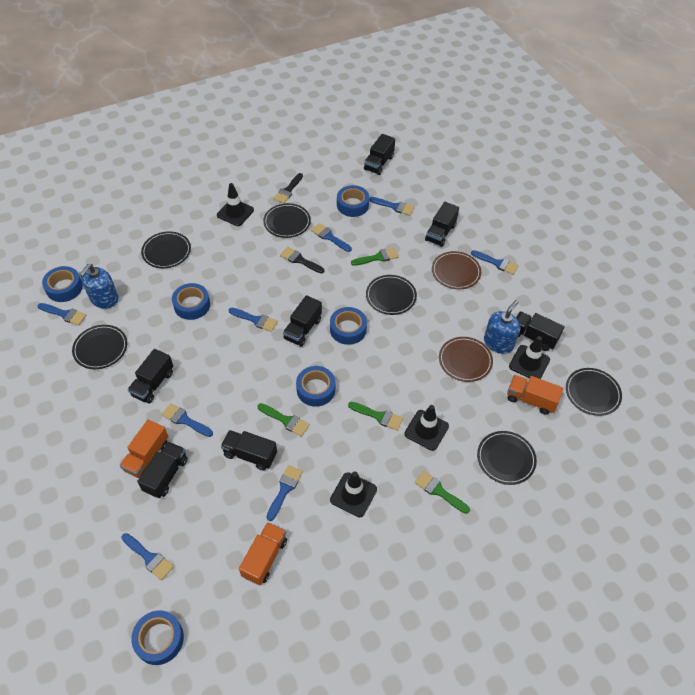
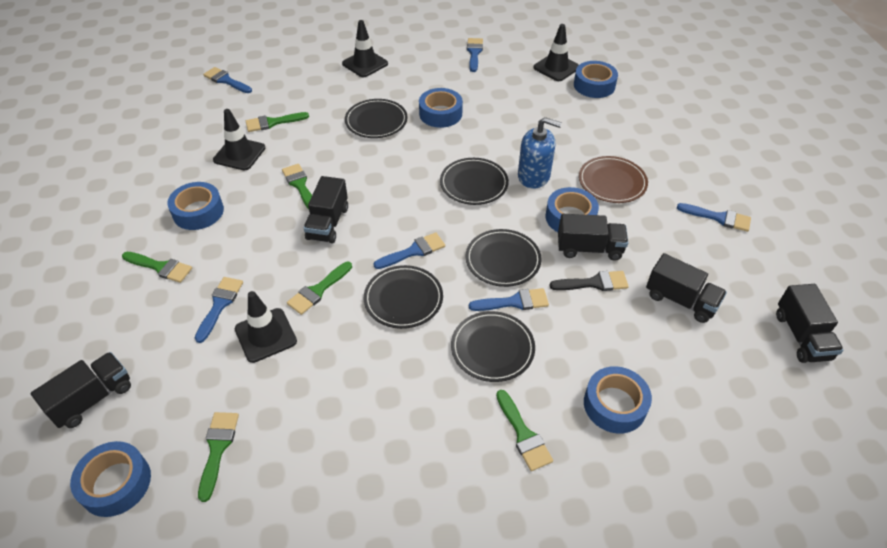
black brush: 2 -> 1
black plate: 6 -> 5
black truck: 7 -> 5
blue brush: 8 -> 6
blue soap dispenser: 2 -> 1
brown plate: 2 -> 1
green brush: 4 -> 6
orange truck: 3 -> 0

